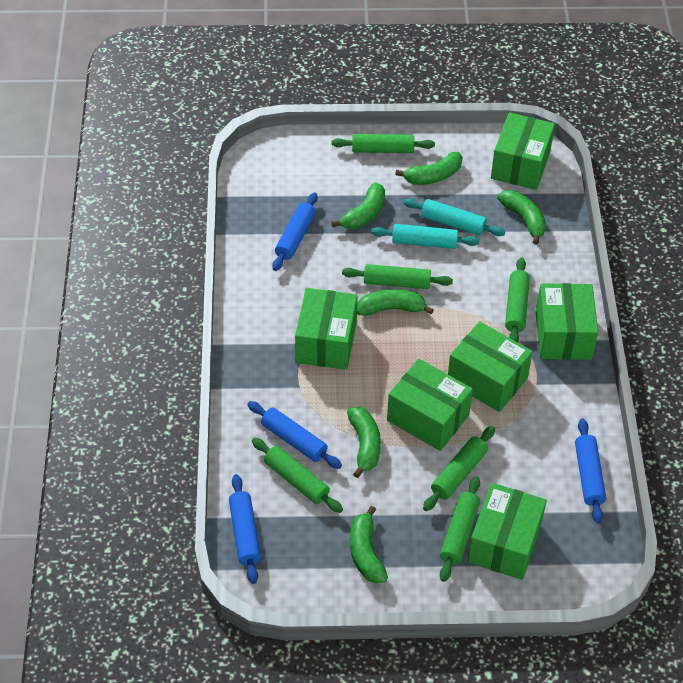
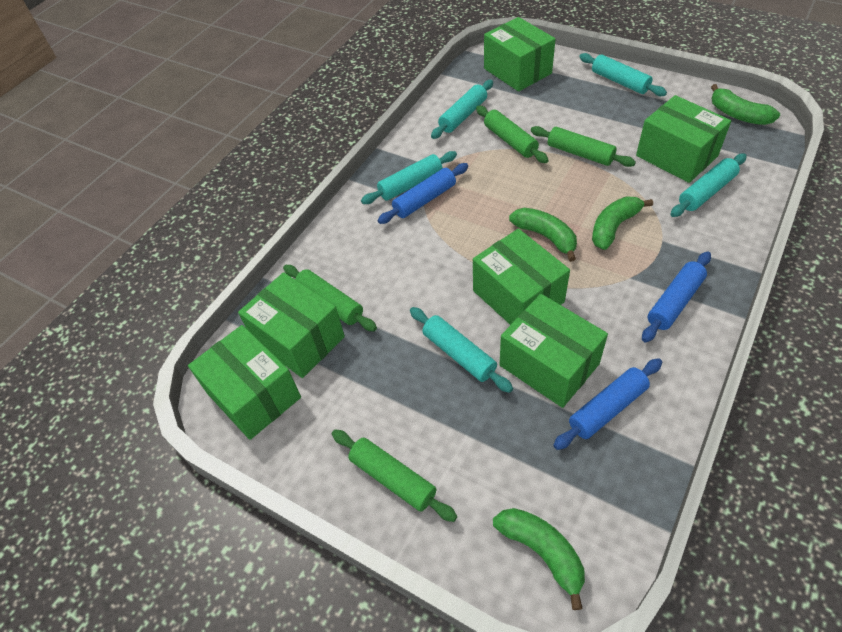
blue rolling pin: 4 -> 3
green banana: 6 -> 4
green rolling pin: 6 -> 4
turquoise rolling pin: 2 -> 5

